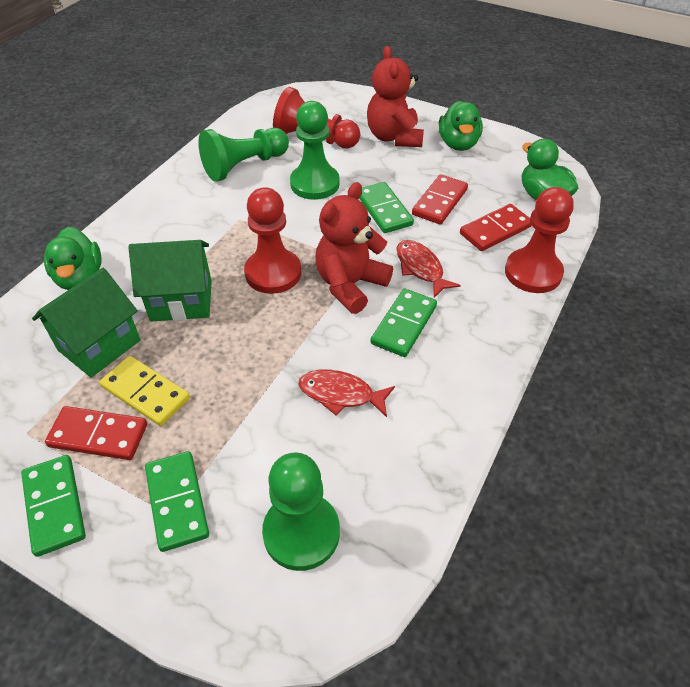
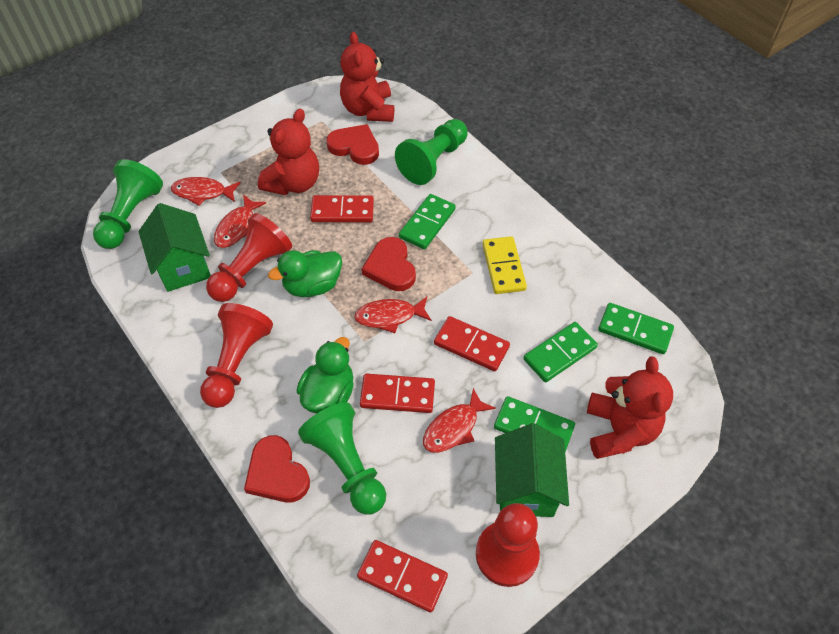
green duck: 3 -> 2
red domino: 3 -> 4
red fish: 2 -> 4
red heart: 0 -> 3
red teddy bear: 2 -> 3

